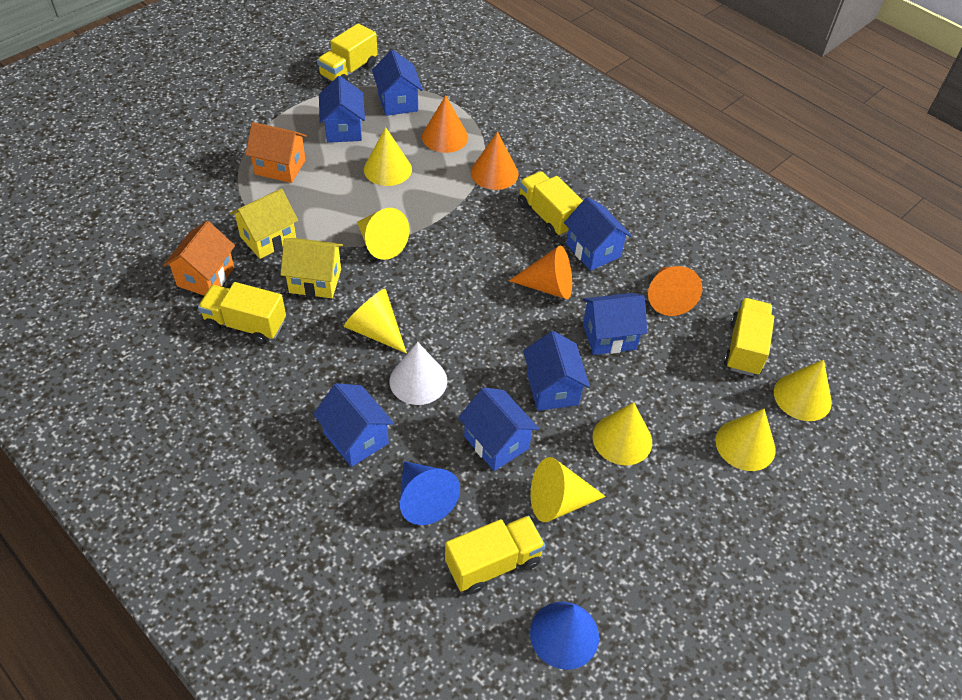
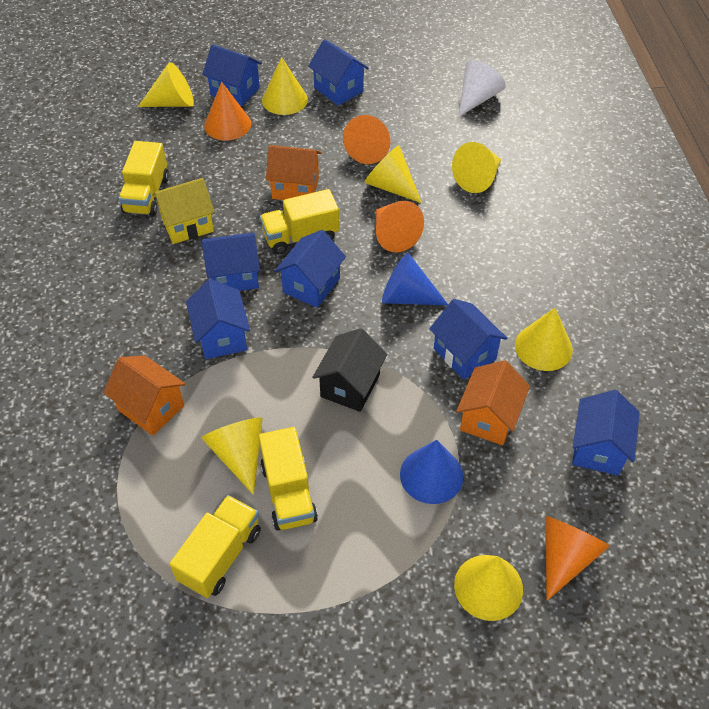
black house: 0 -> 1
orange house: 2 -> 3
yellow house: 2 -> 1
yellow truck: 5 -> 4

